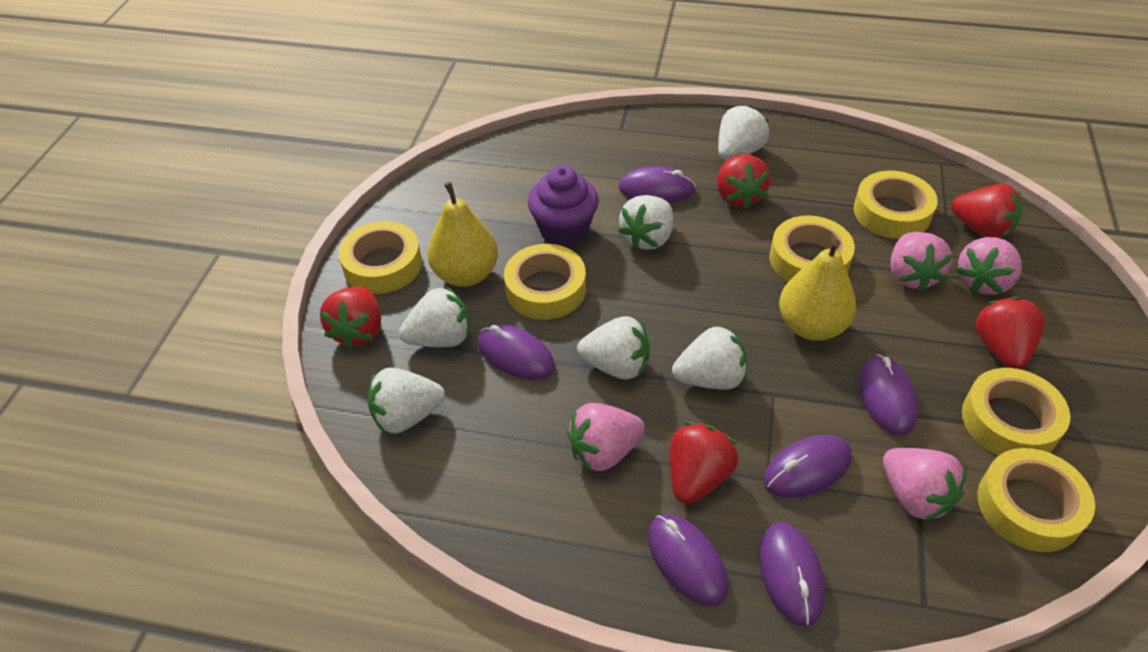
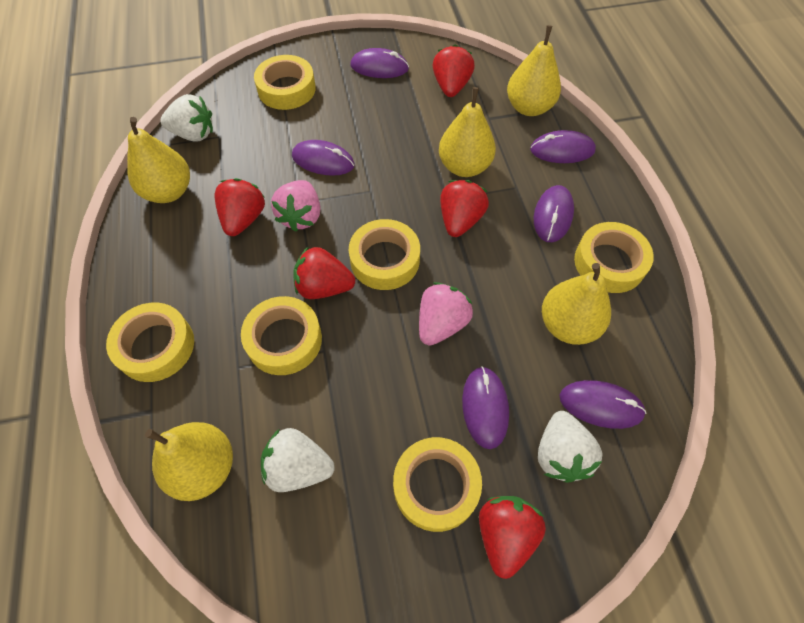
pink strawberry: 4 -> 2
purple cupcake: 1 -> 0
white strawberry: 6 -> 3
yellow pear: 2 -> 5

